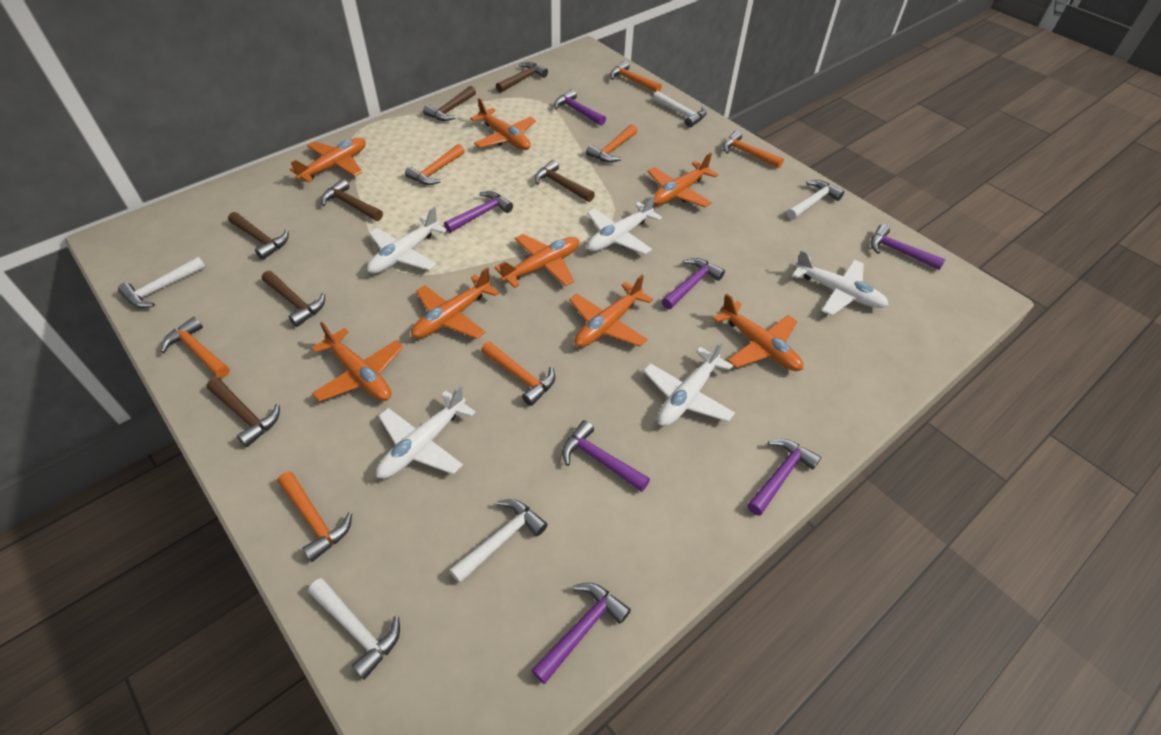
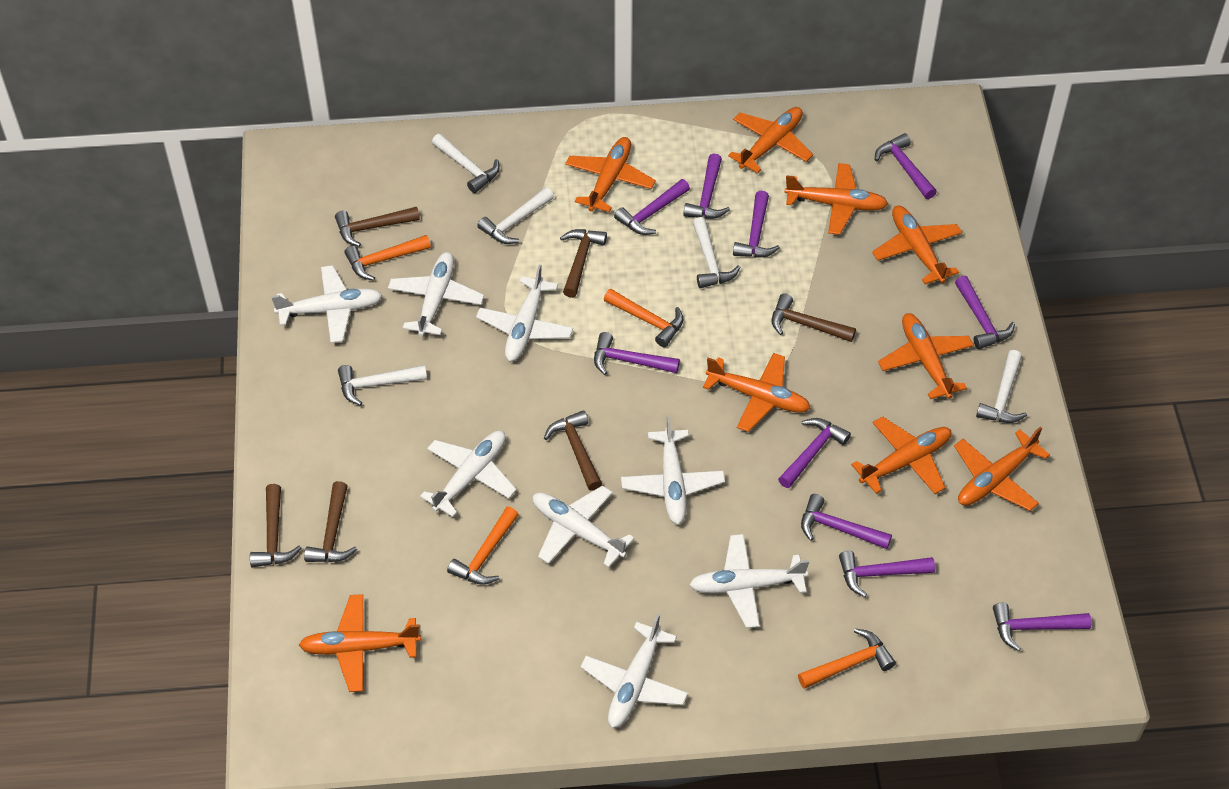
brown hammer: 7 -> 6
orange hammer: 7 -> 4
orange plane: 8 -> 9
purple hammer: 7 -> 10
white plane: 5 -> 8

